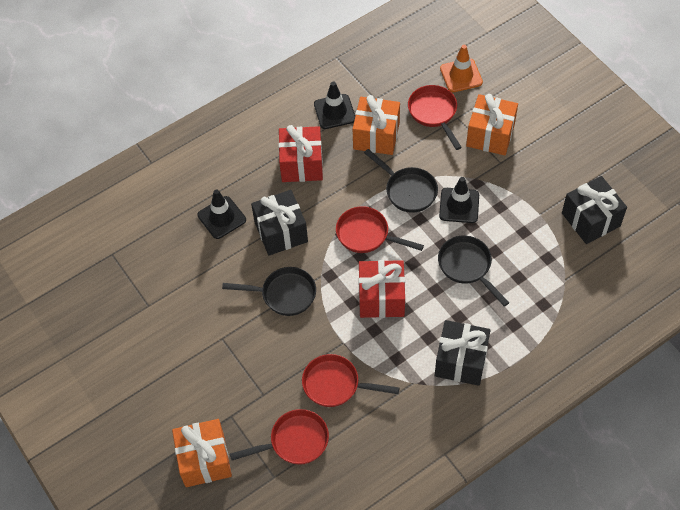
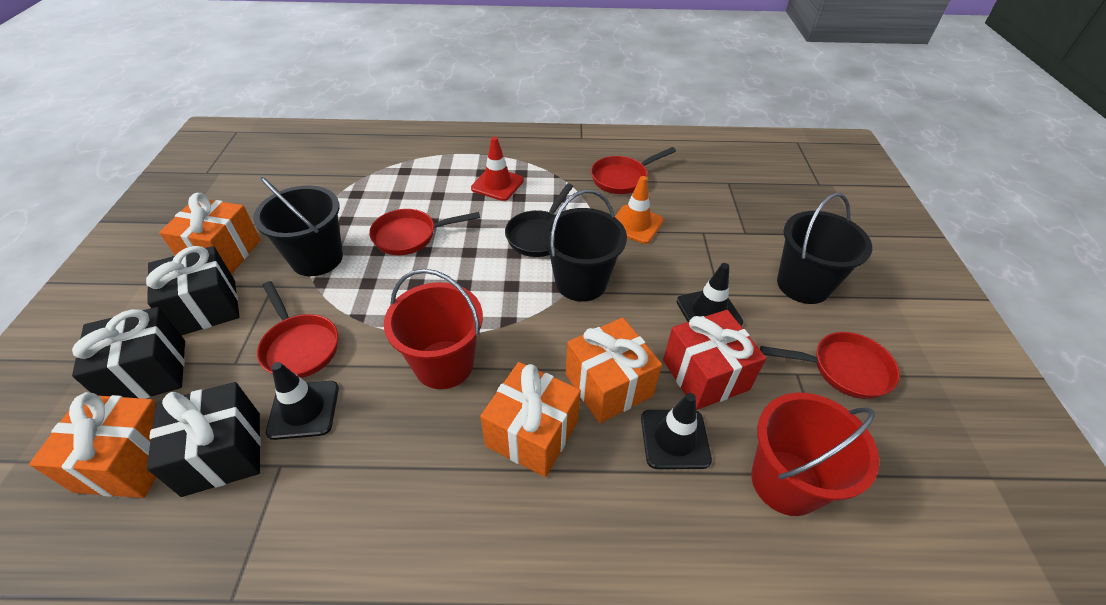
black bucket: 0 -> 3
black pan: 3 -> 1
orange gift: 3 -> 4
red bucket: 0 -> 2
red gift: 2 -> 1
red traffic cone: 0 -> 1

